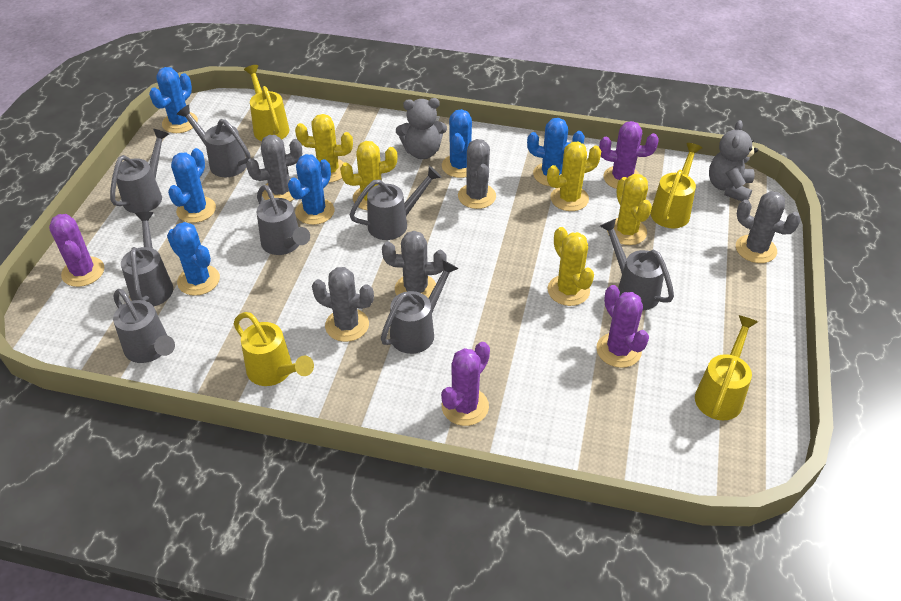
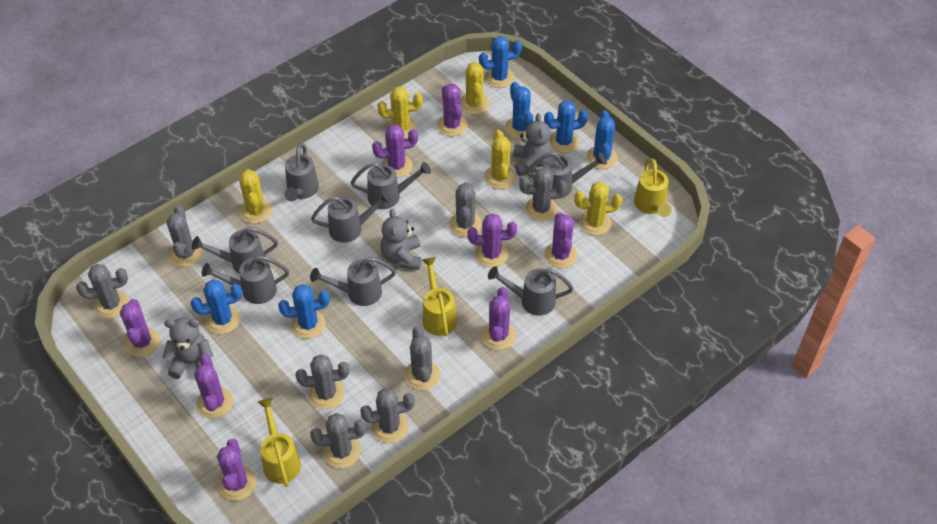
grey cactus: 5 -> 8
grey teddy bear: 2 -> 3
purple cactus: 4 -> 8
yellow watering can: 4 -> 3

